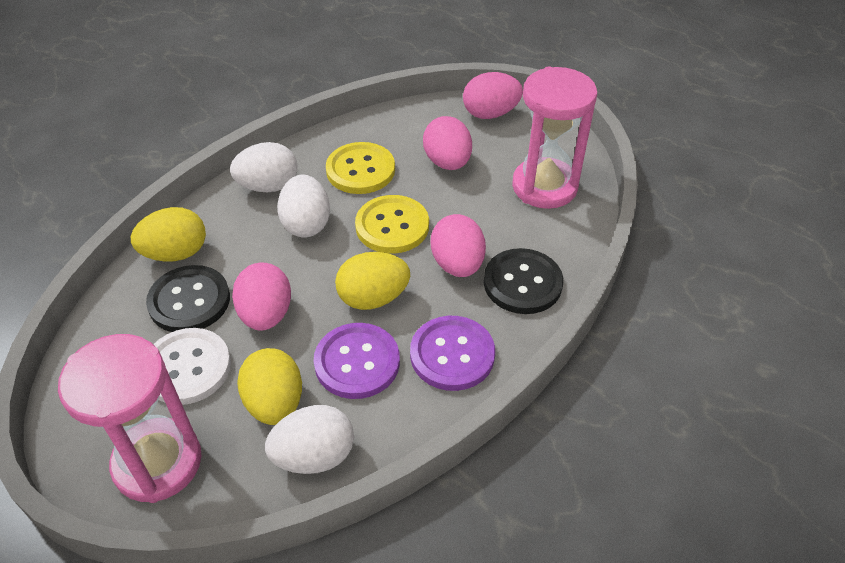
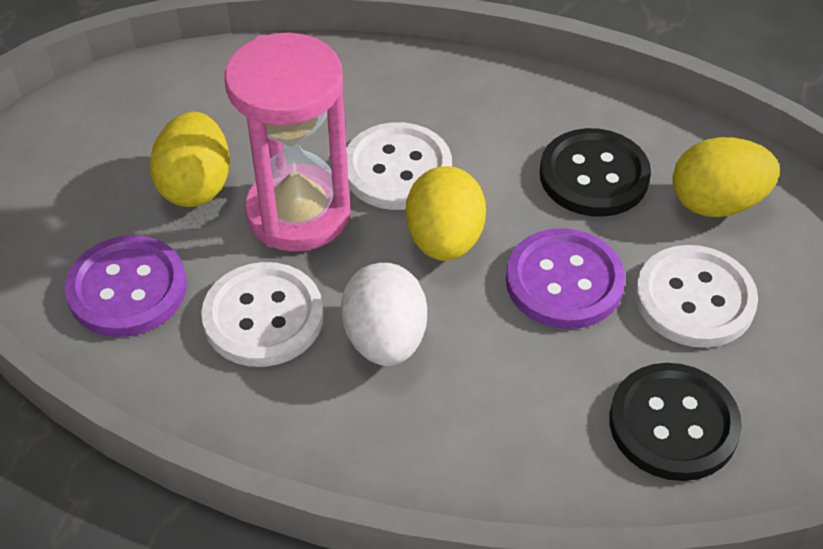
pink egg: 4 -> 0
pink hourglass: 2 -> 1
white button: 1 -> 3
white egg: 3 -> 1
yellow button: 2 -> 0

